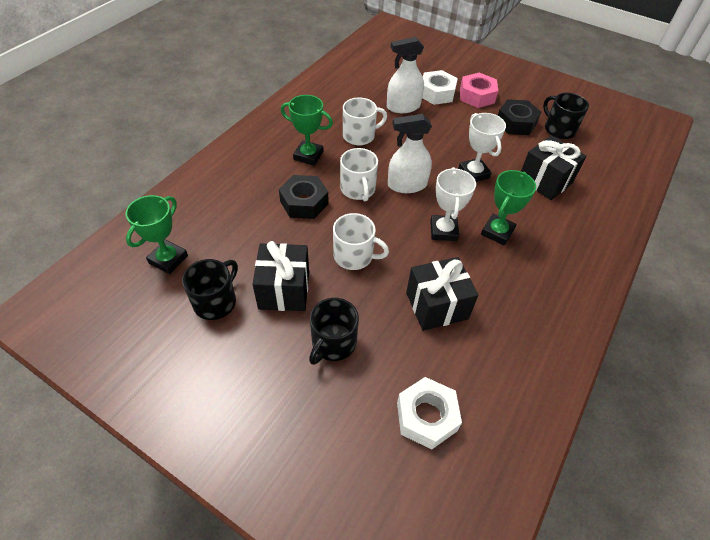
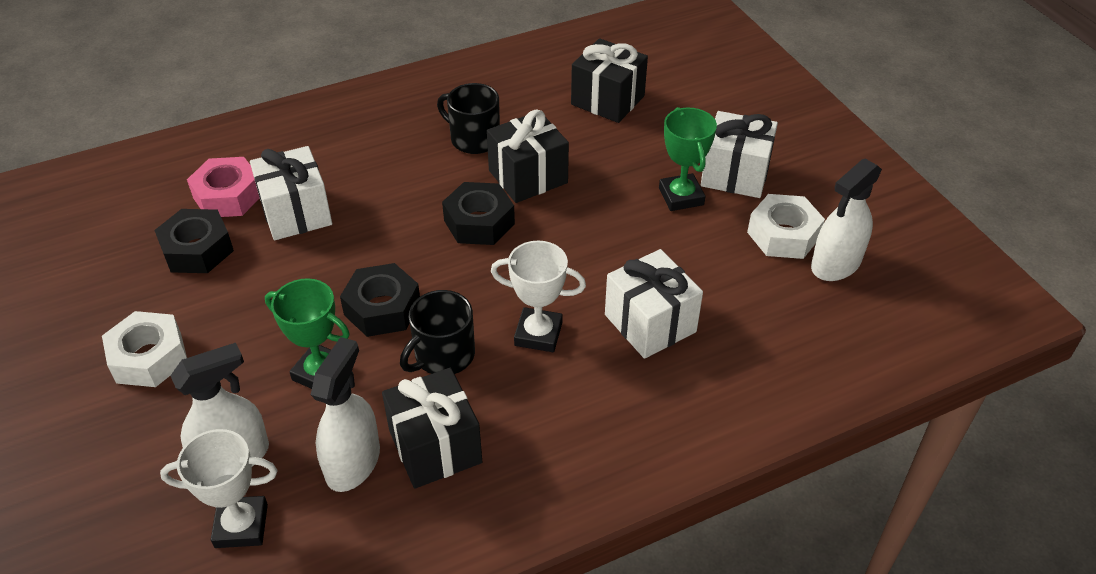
black mug: 3 -> 2
black nut: 2 -> 3
green trophy: 3 -> 2
white gift: 0 -> 3
white mug: 3 -> 0
white spray bottle: 2 -> 3

